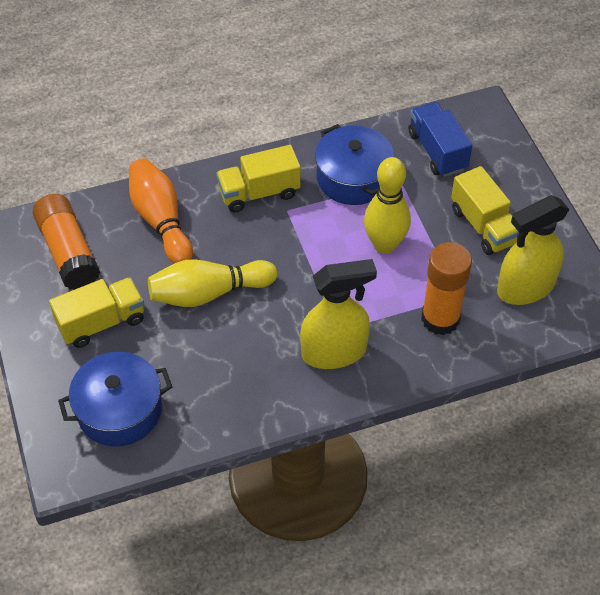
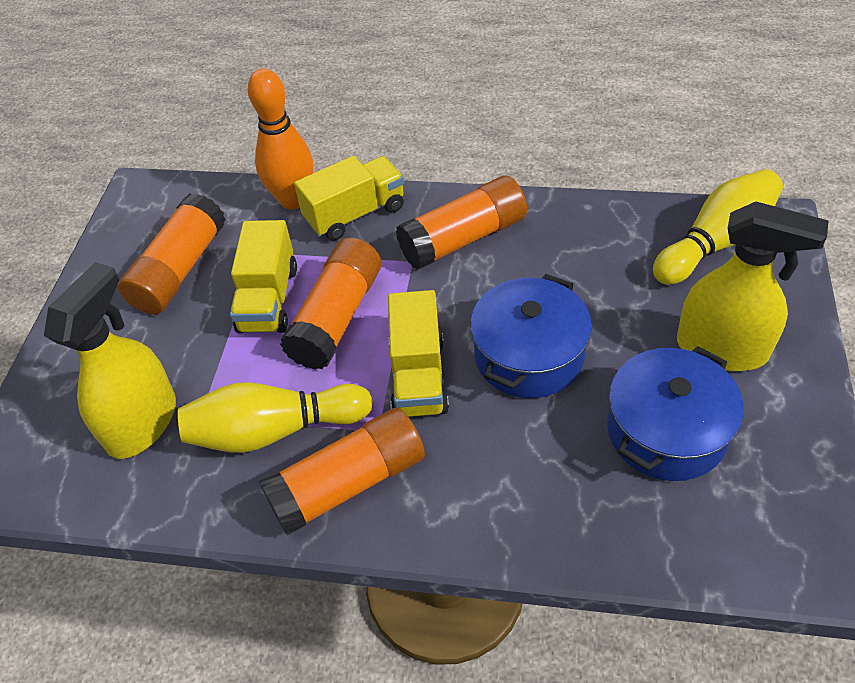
blue truck: 1 -> 0
orange glue stick: 2 -> 4

